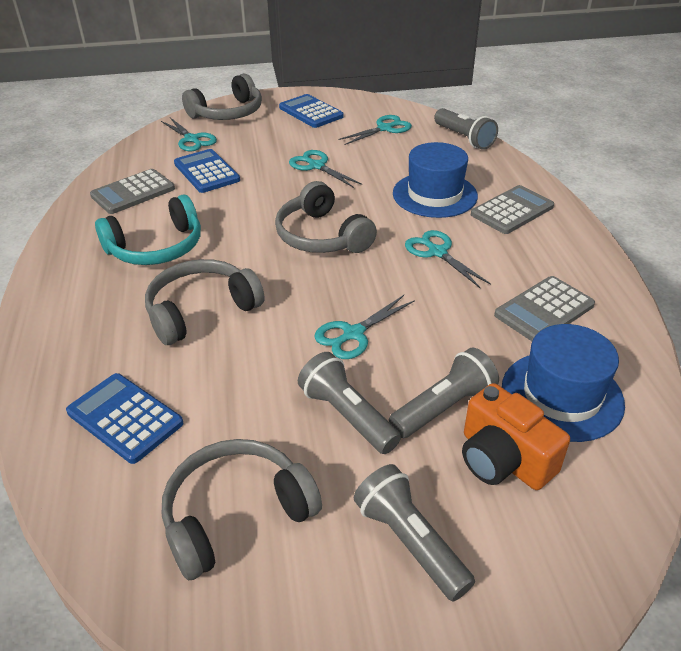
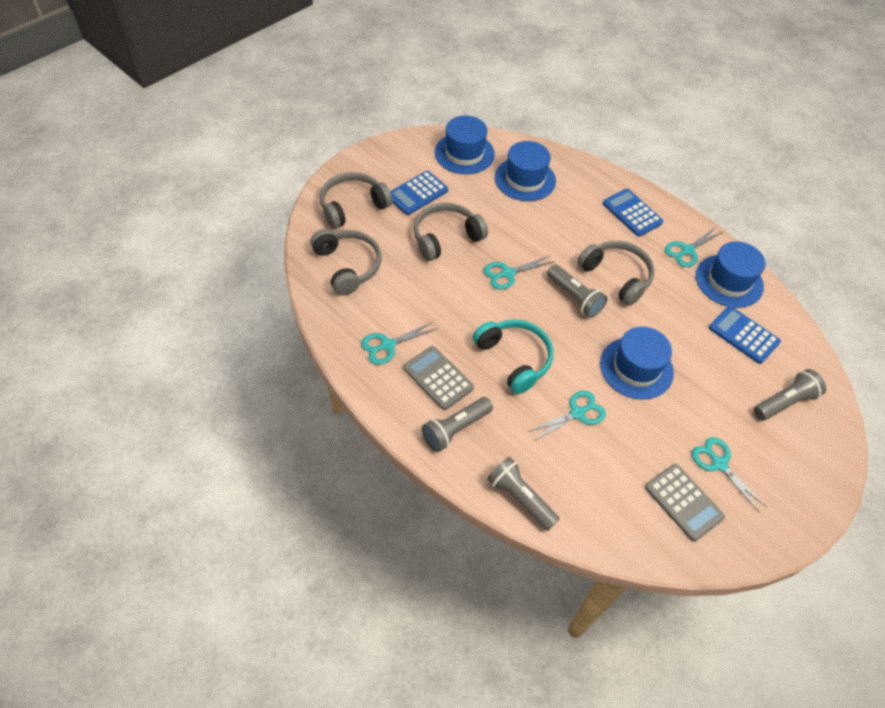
blue hat: 2 -> 4
grey calculator: 3 -> 2
orange camera: 1 -> 0

